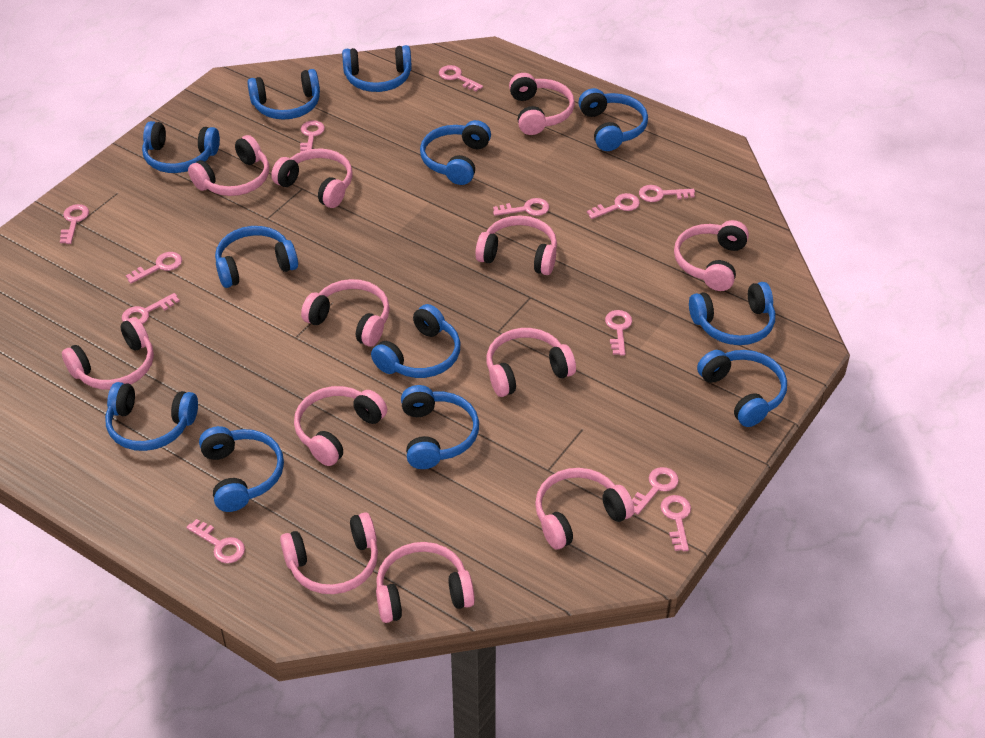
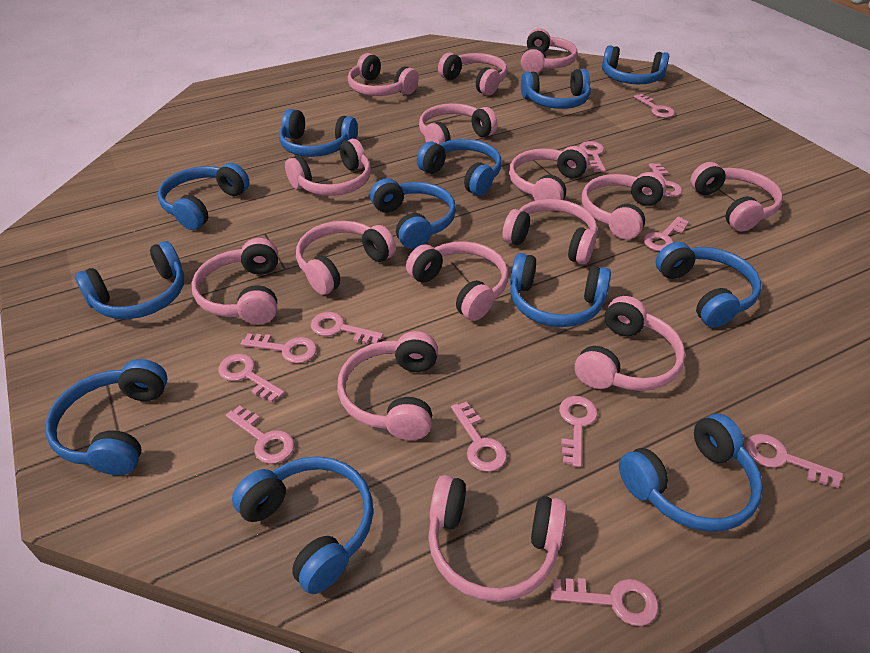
pink headphones: 12 -> 15

